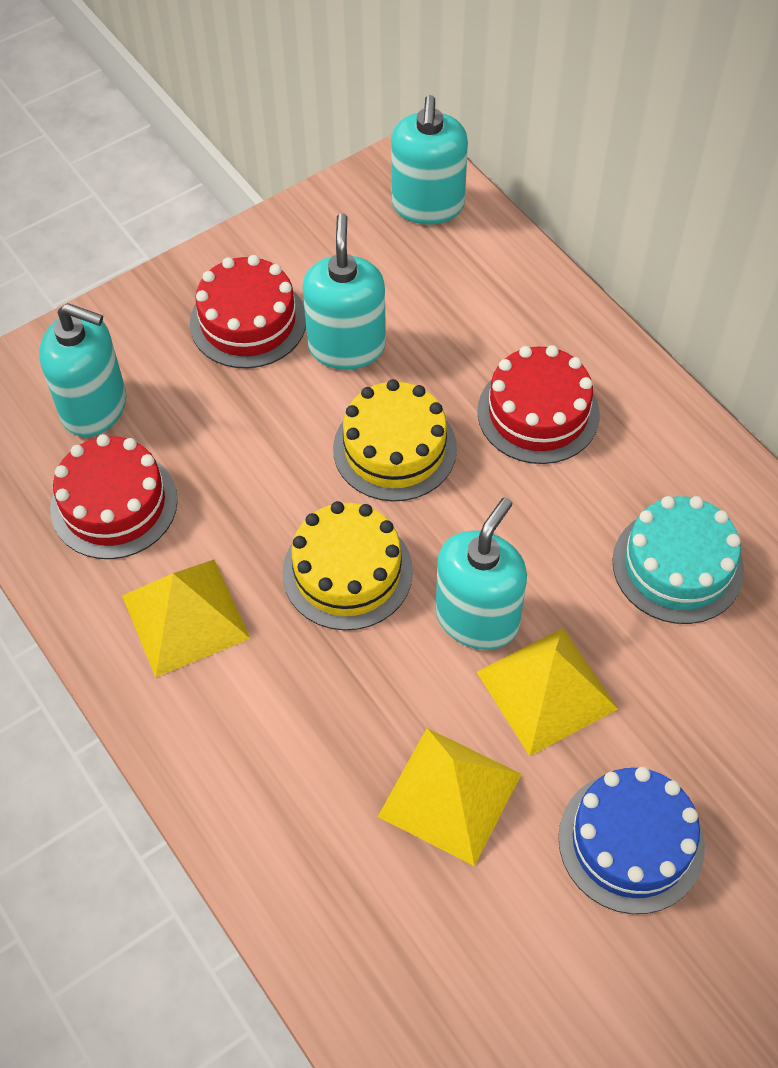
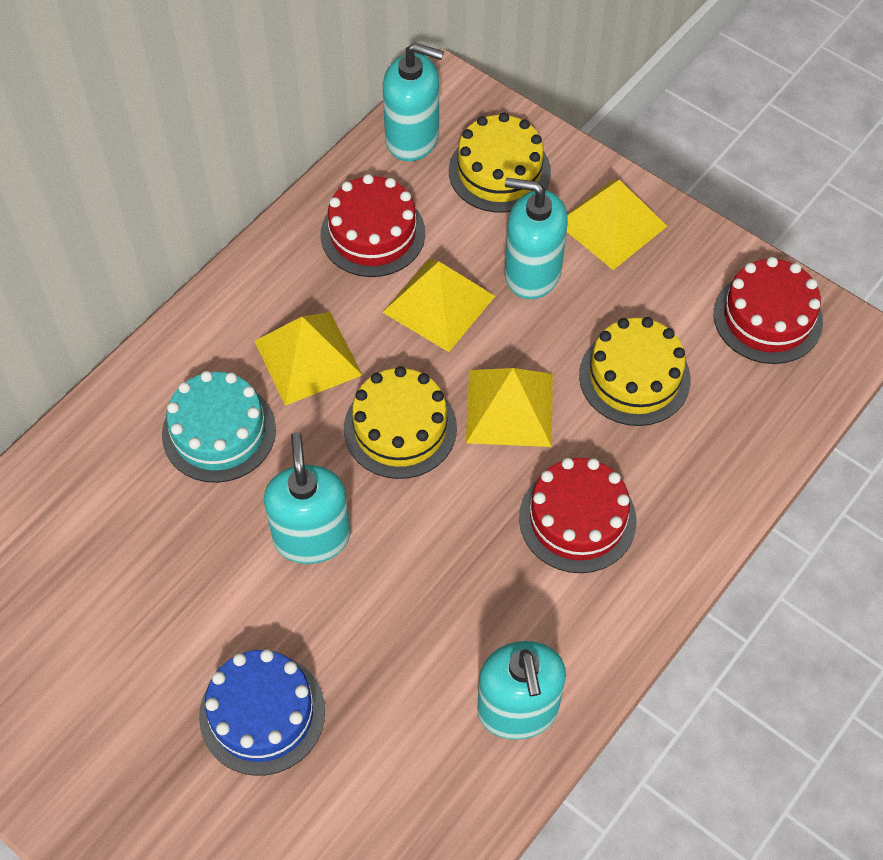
yellow cake: 2 -> 3
yellow pyramid: 3 -> 4

